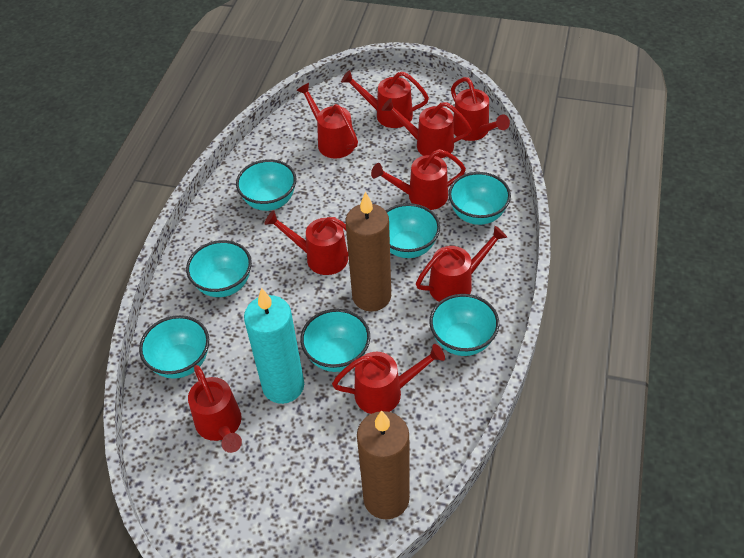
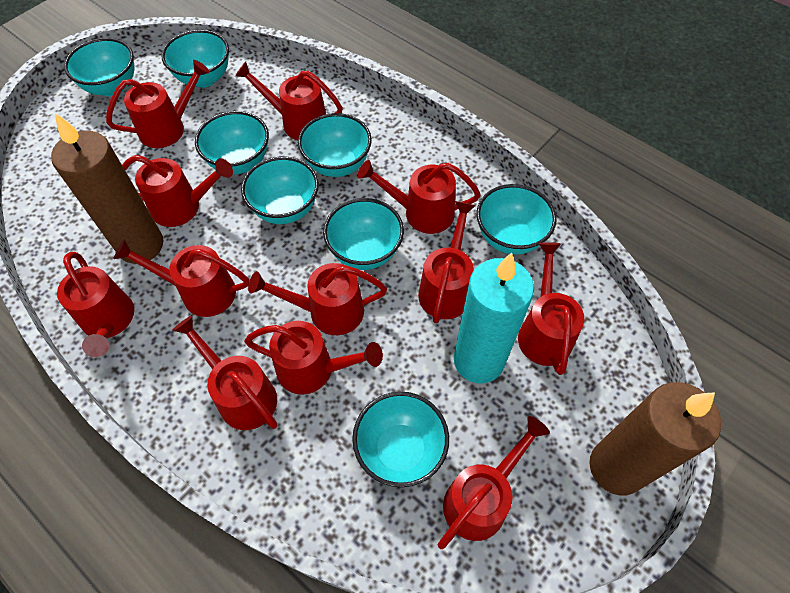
red watering can: 9 -> 12
turquoise bowl: 7 -> 8

